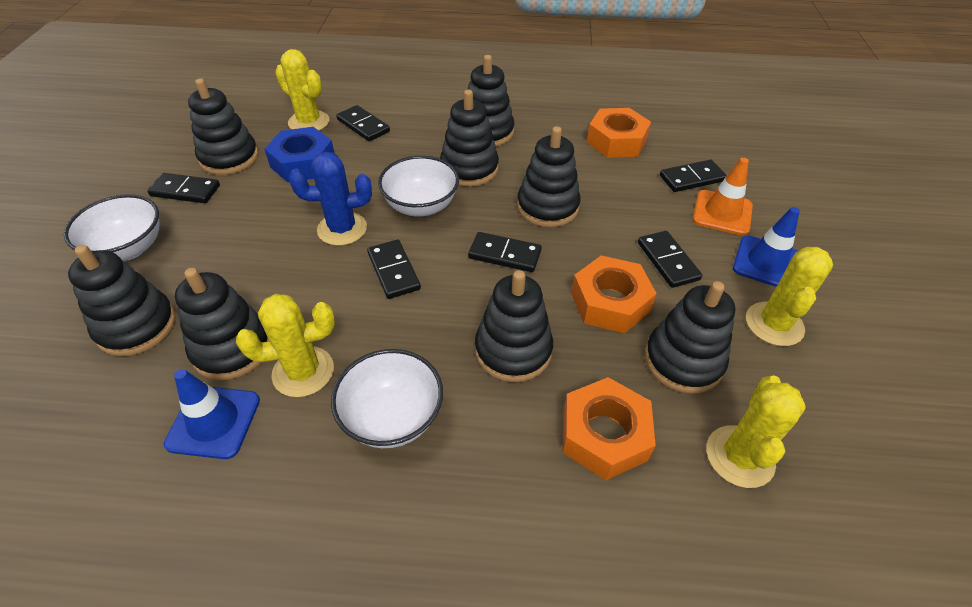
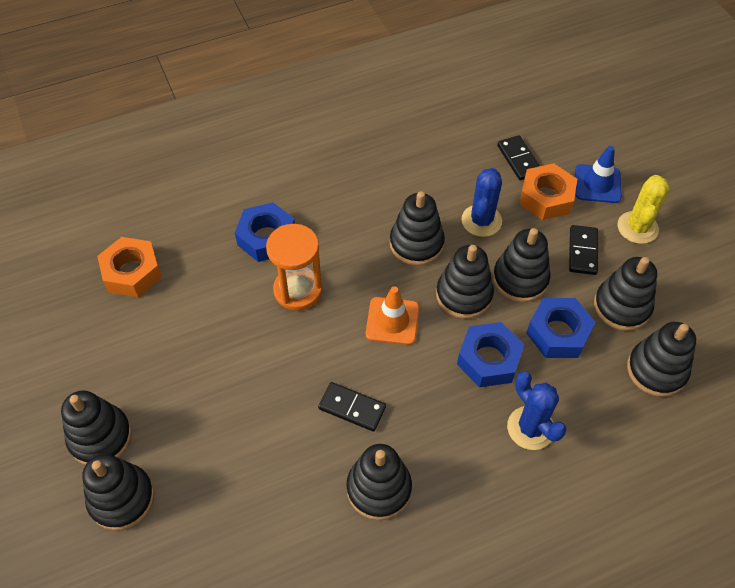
black domino: 6 -> 3
blue cactus: 1 -> 2
blue nut: 1 -> 3
blue traffic cone: 2 -> 1
orange hourglass: 0 -> 1
orange nut: 3 -> 2
white bowl: 3 -> 0
yellow cactus: 4 -> 1

